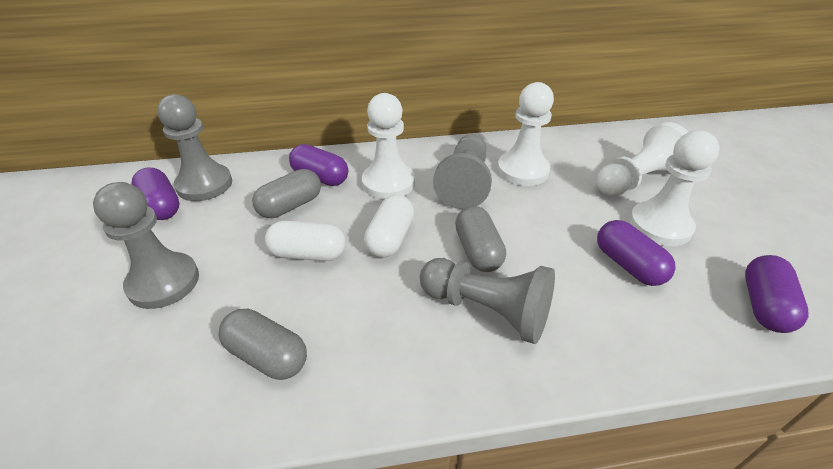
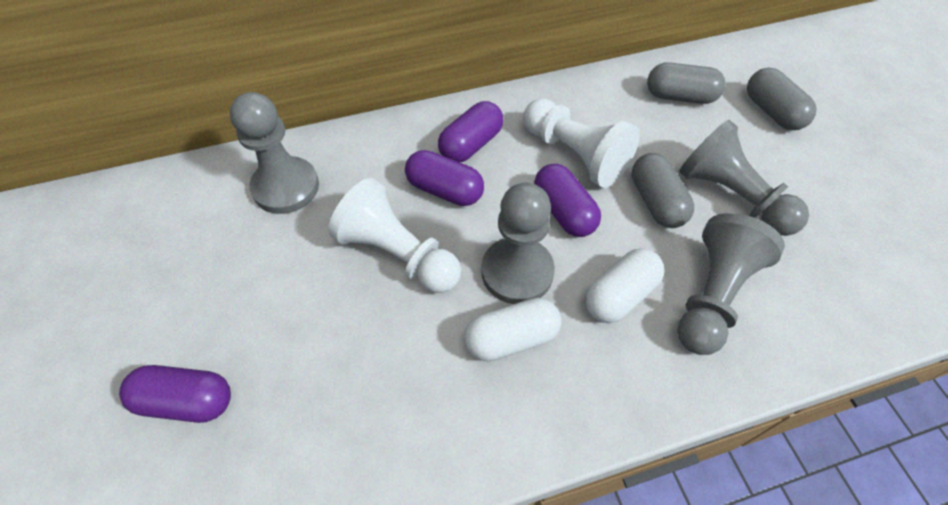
white pawn: 4 -> 2

